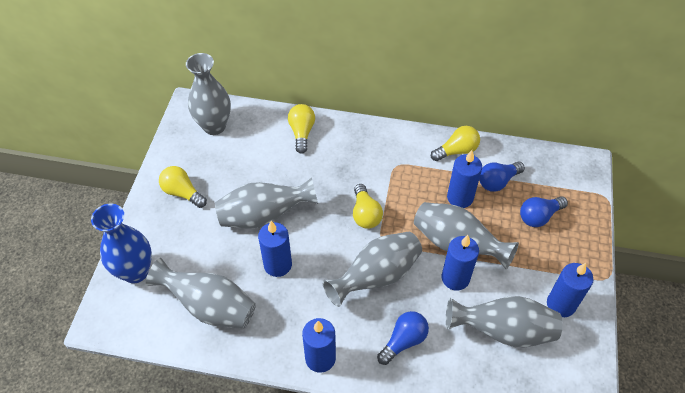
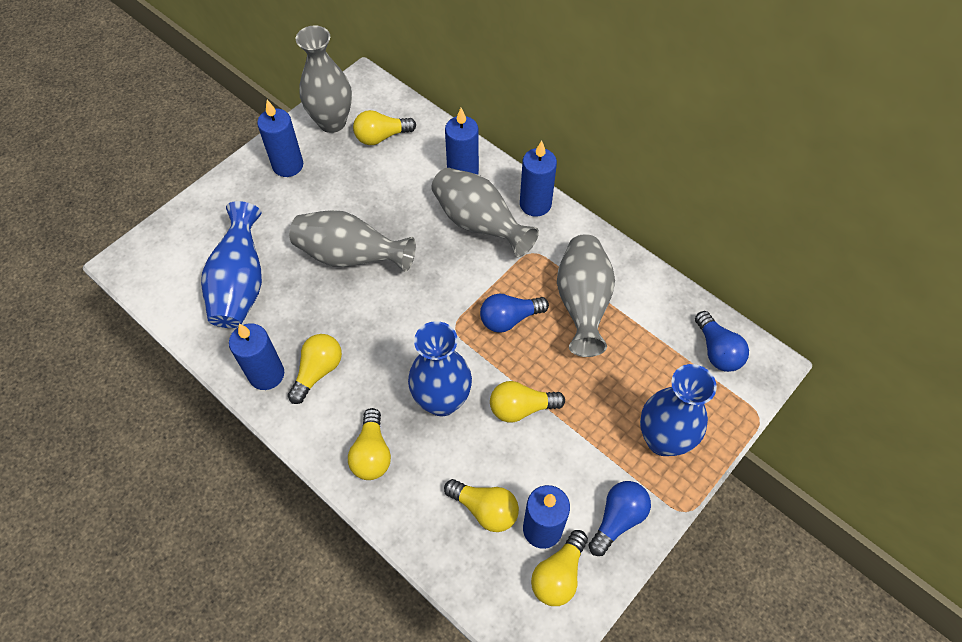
blue vase: 1 -> 3
grey vase: 6 -> 4
yellow light bulb: 4 -> 6

